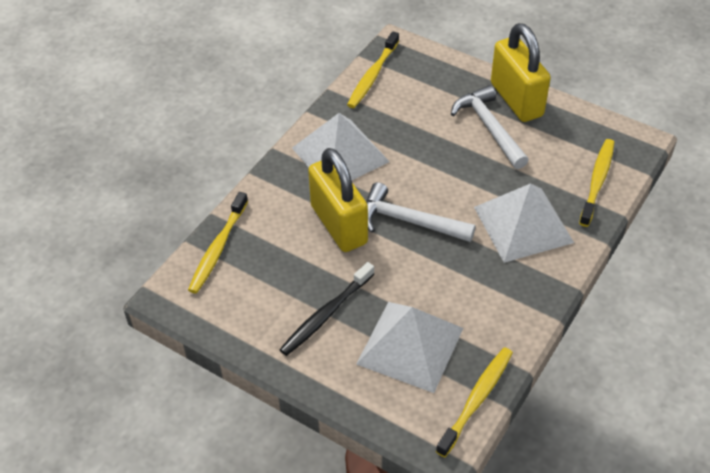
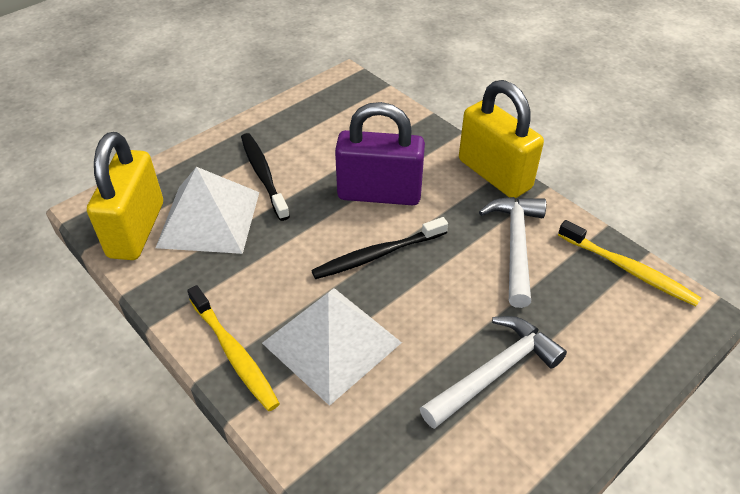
black toothbrush: 1 -> 2
purple padlock: 0 -> 1
white pyramid: 3 -> 2
yellow toothbrush: 4 -> 2

